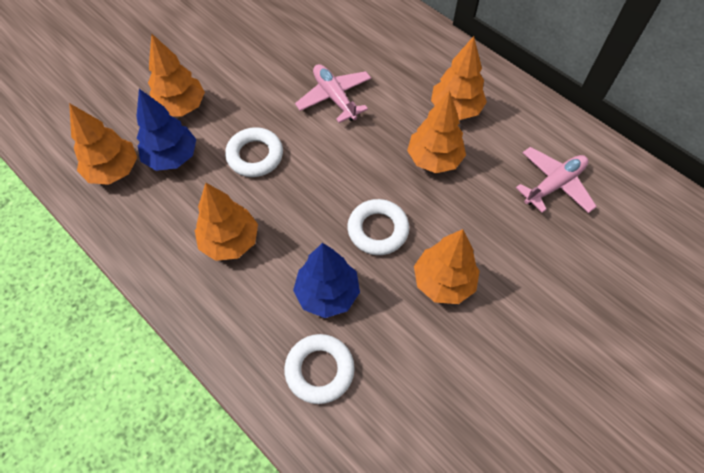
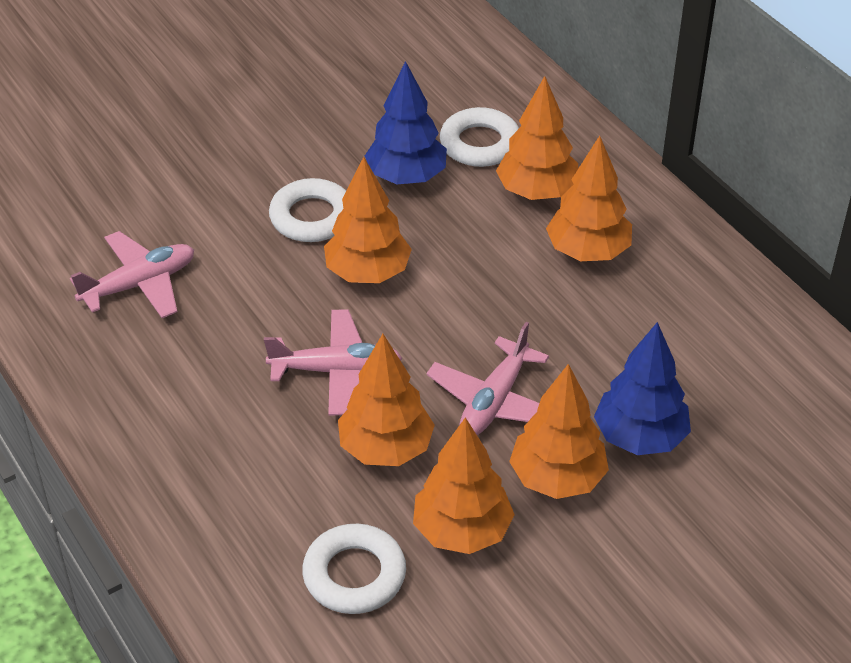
pink plane: 2 -> 3

